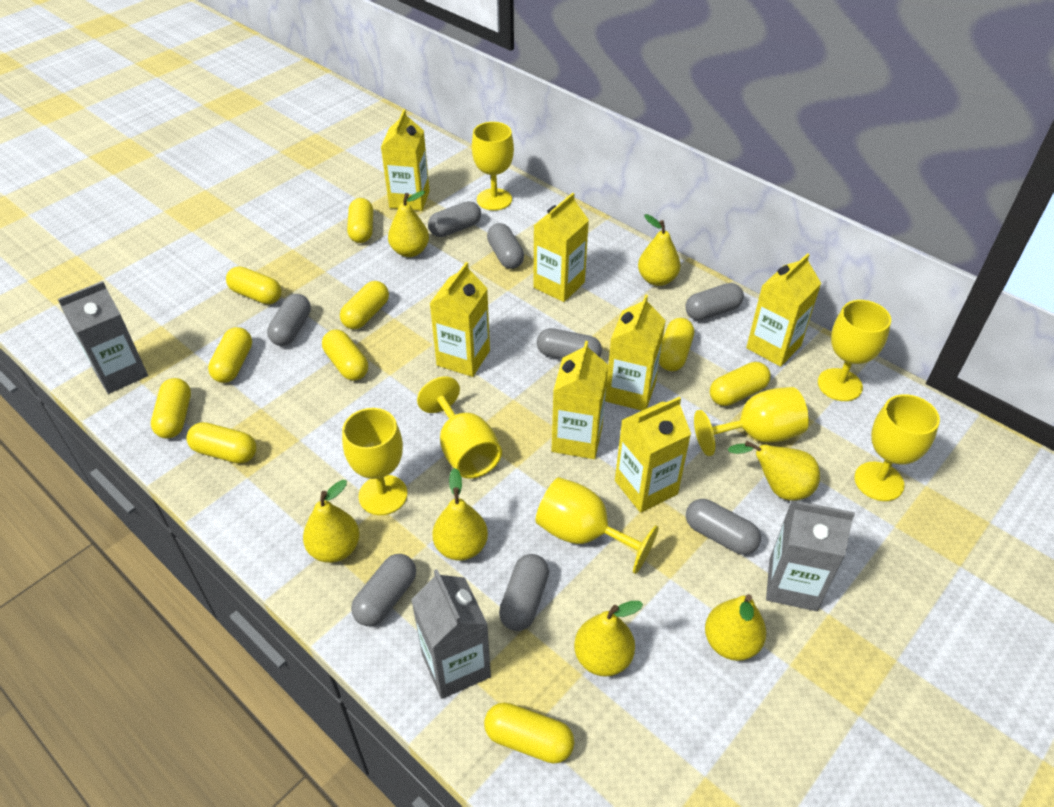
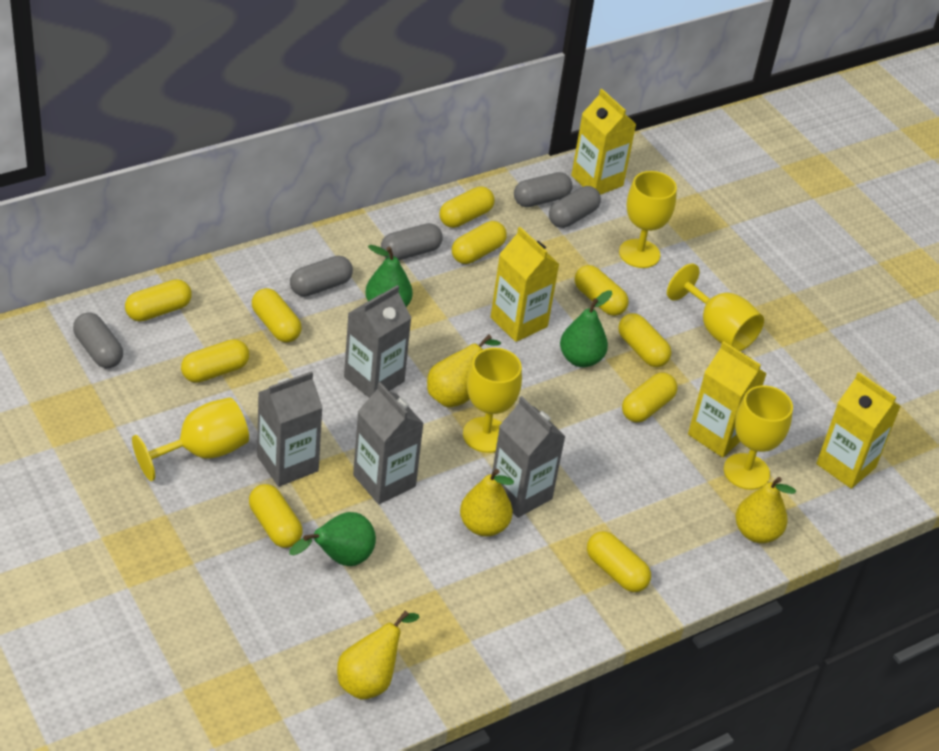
green pear: 0 -> 3
grey capsule: 8 -> 5
grey carton: 3 -> 4
yellow carton: 7 -> 4
yellow goblet: 7 -> 5
yellow pear: 7 -> 4

